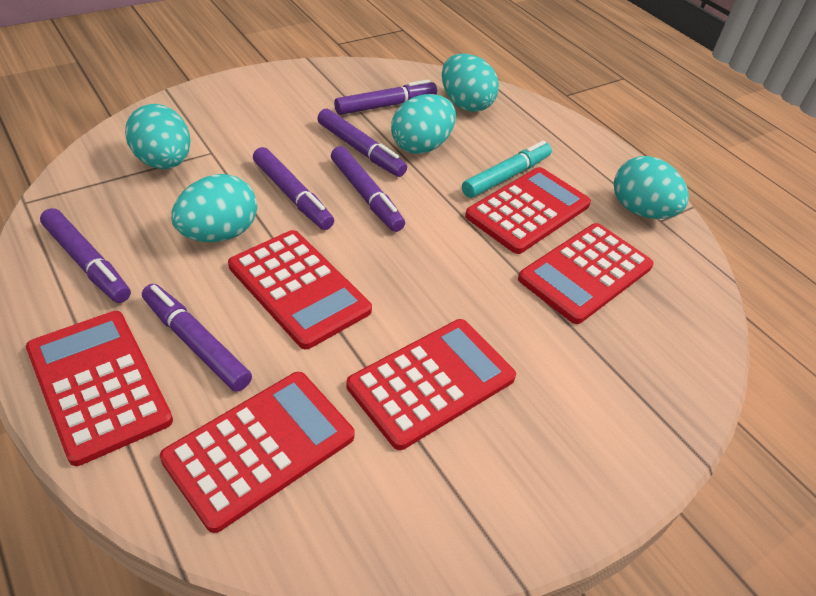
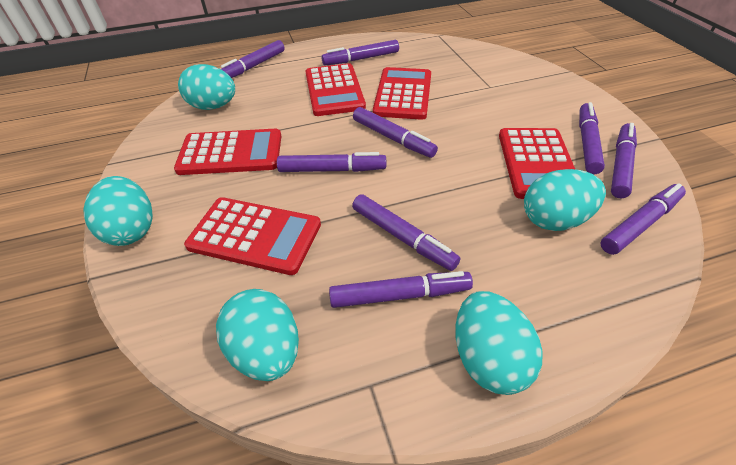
purple marker: 6 -> 9
red calculator: 6 -> 5
turquoise marker: 1 -> 0

